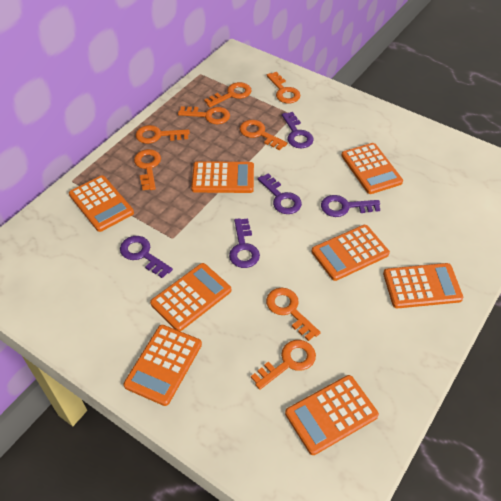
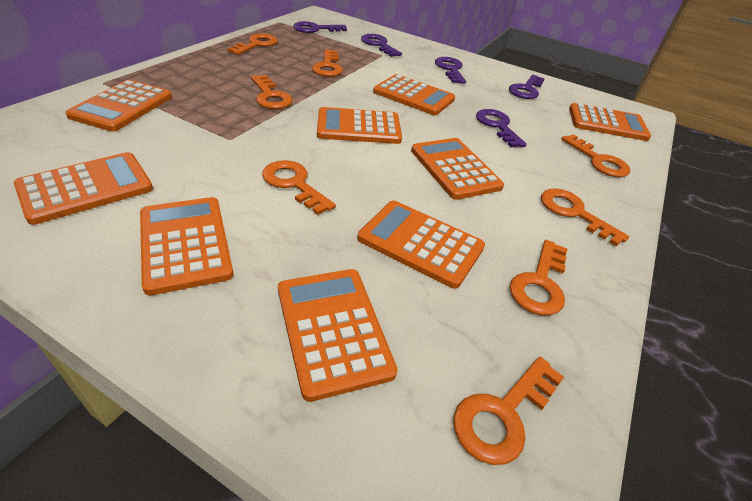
orange calculator: 8 -> 9

